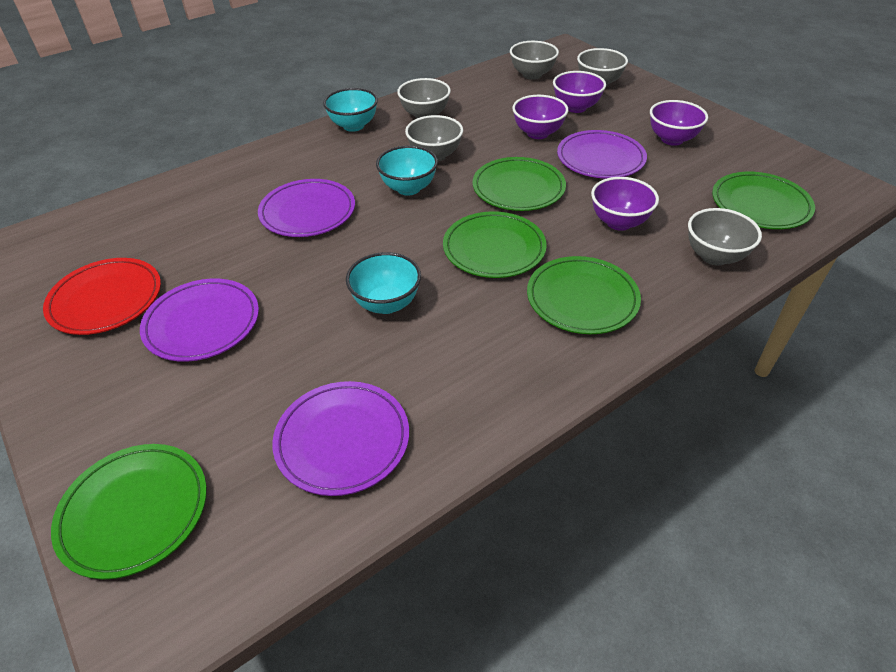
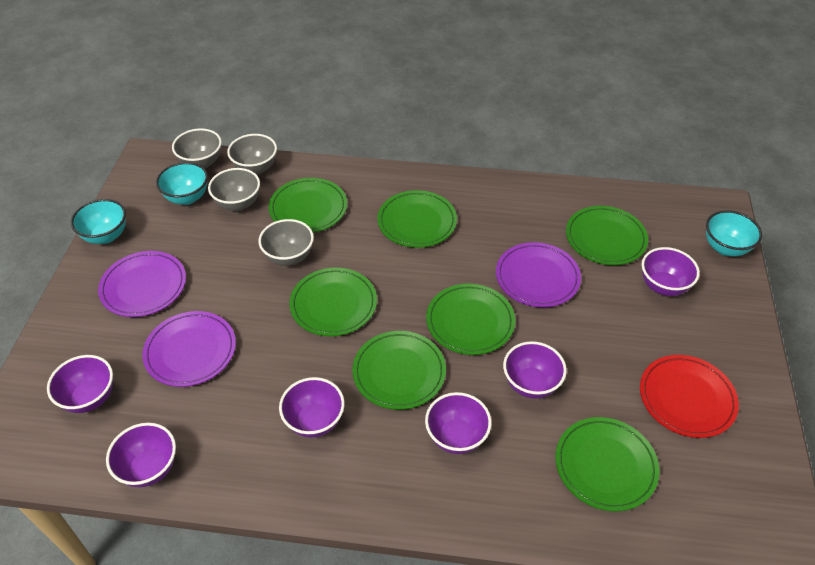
green plate: 5 -> 7
grey bowl: 5 -> 4
purple bowl: 4 -> 6
purple plate: 4 -> 3

